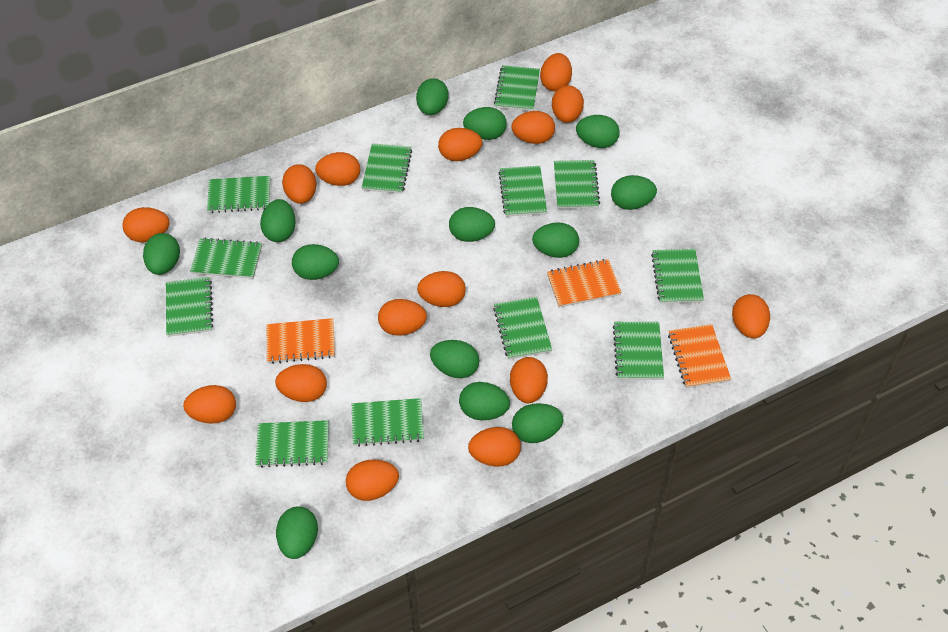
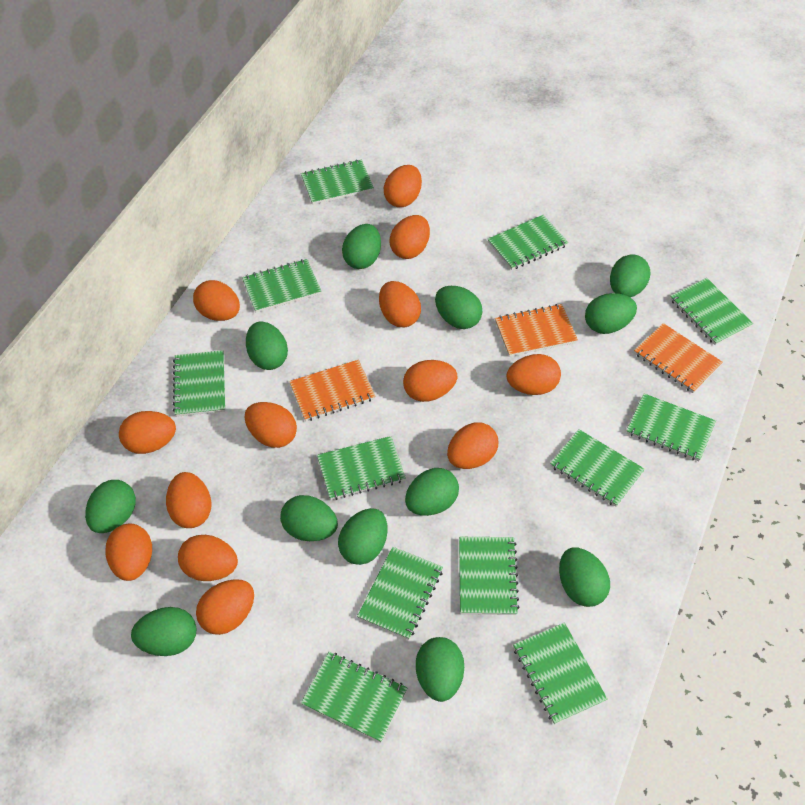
green egg: 13 -> 12
orange egg: 15 -> 13

